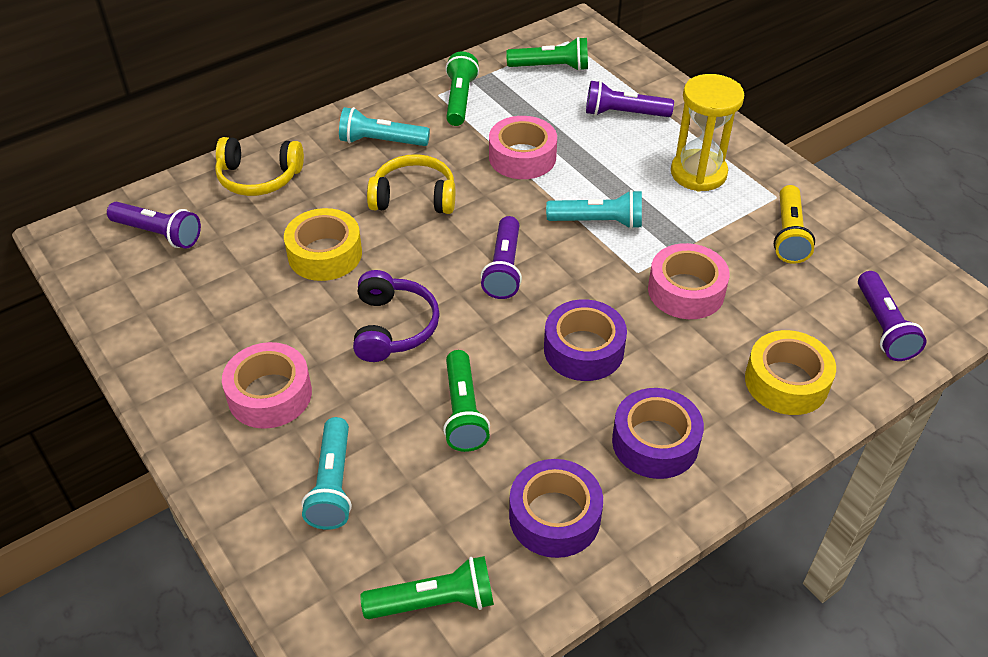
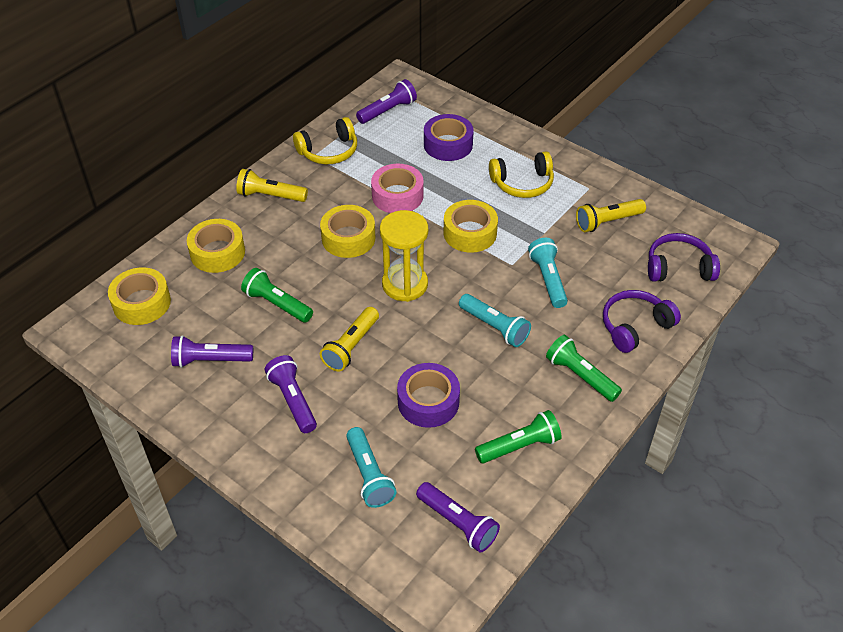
green flashlight: 4 -> 3
pink tape: 3 -> 1
purple headphones: 1 -> 2
purple tape: 3 -> 2
yellow flashlight: 1 -> 3
yellow tape: 2 -> 4

